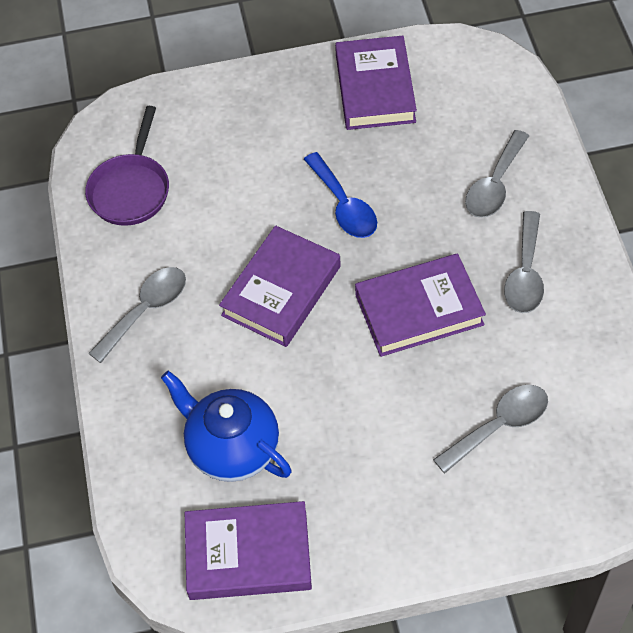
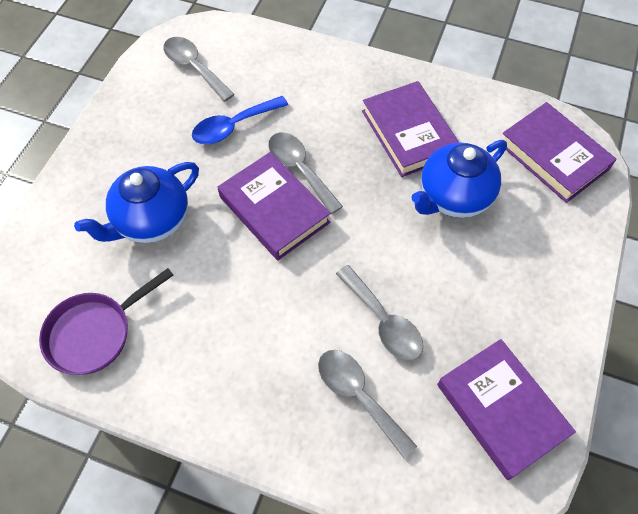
blue teapot: 1 -> 2

